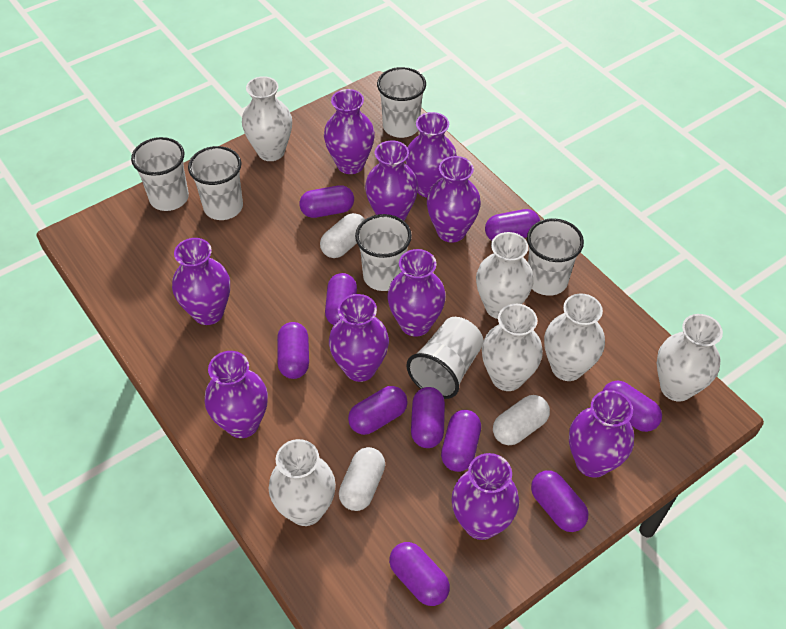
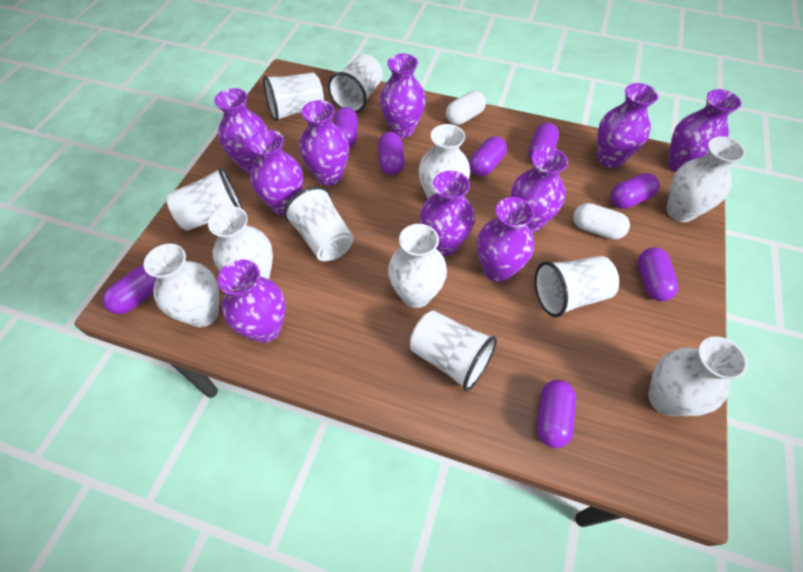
purple capsule: 10 -> 8
white capsule: 3 -> 2

